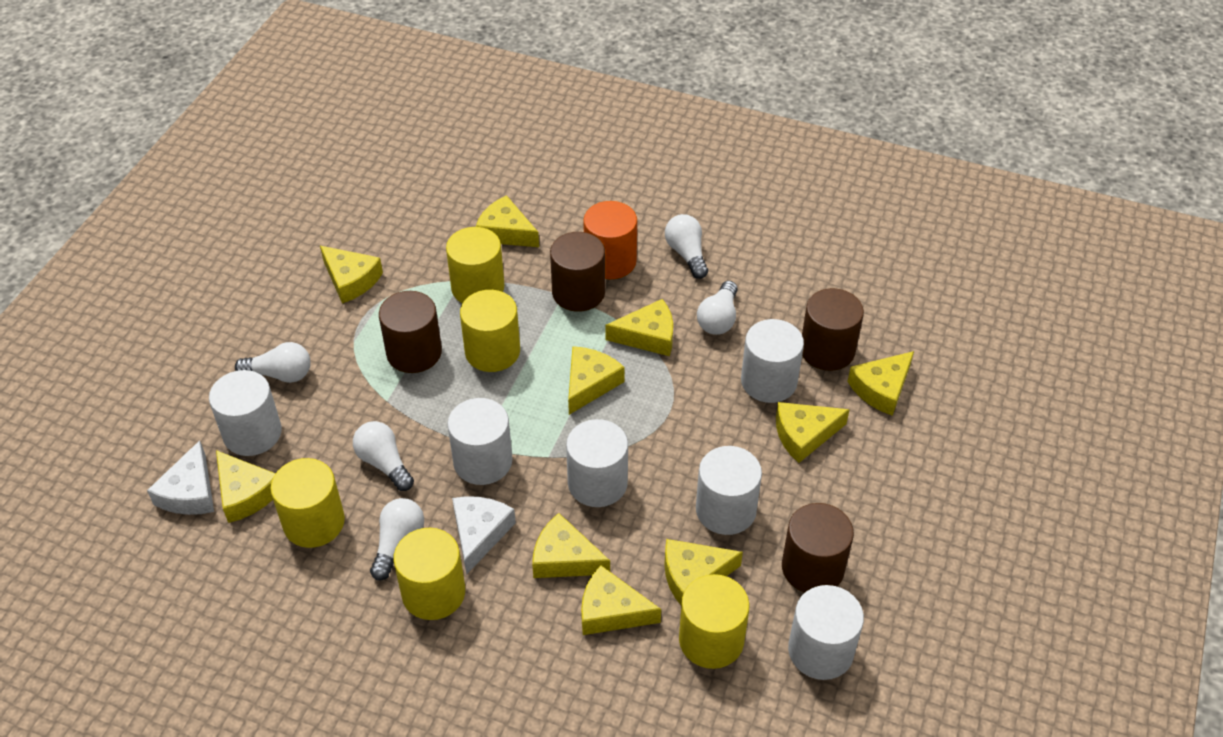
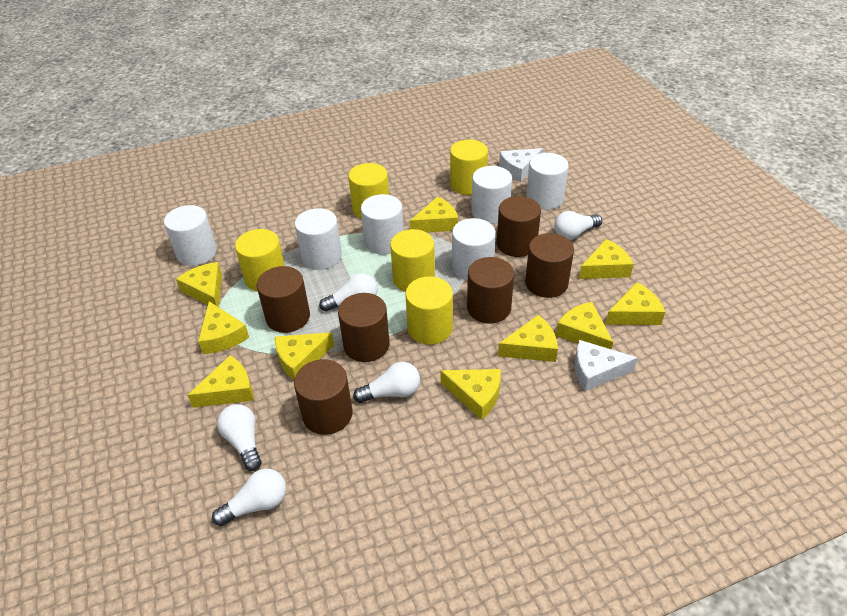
brown cylinder: 4 -> 6
orange cylinder: 1 -> 0

